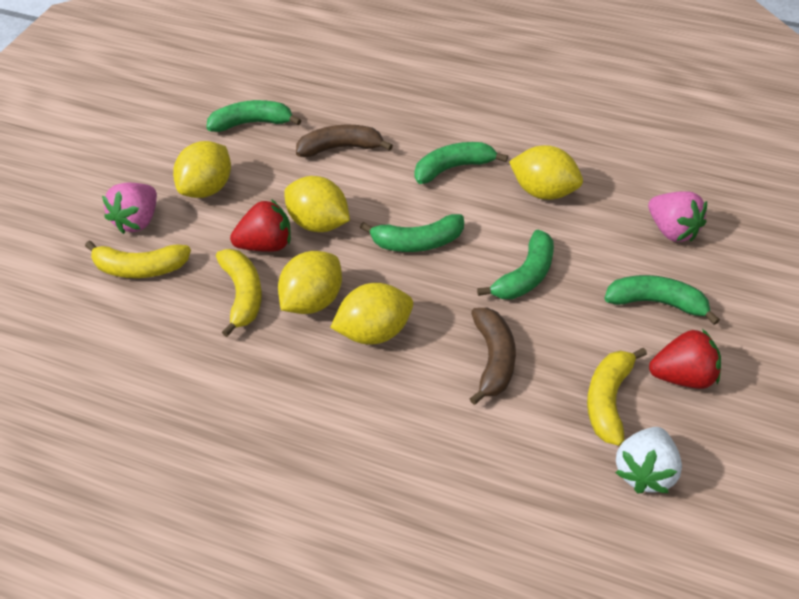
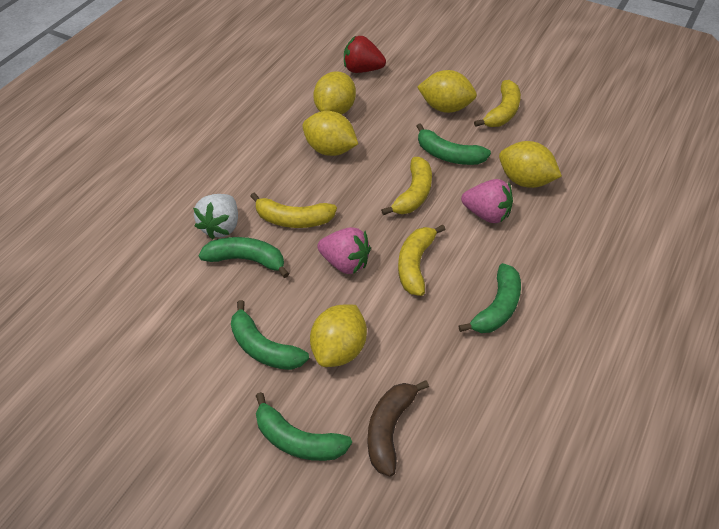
brown banana: 2 -> 1
red strawberry: 2 -> 1
yellow banana: 3 -> 4

